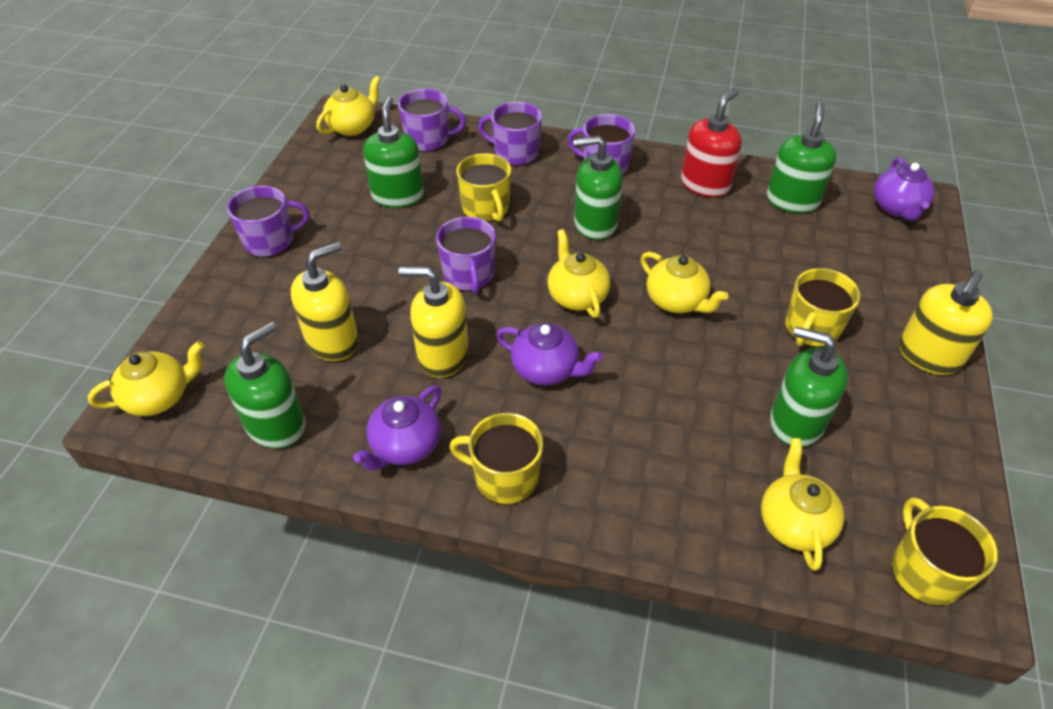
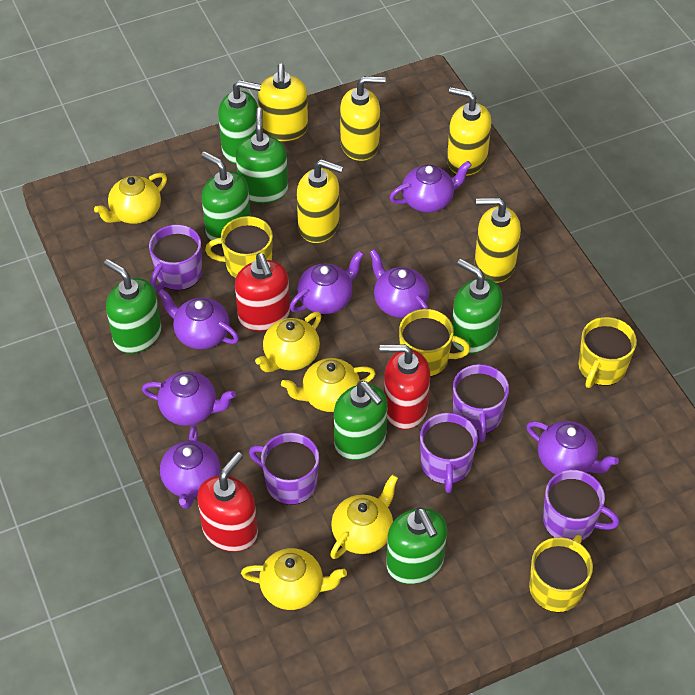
green soap dispenser: 5 -> 7
purple teapot: 3 -> 7
red soap dispenser: 1 -> 3
yellow soap dispenser: 3 -> 5

